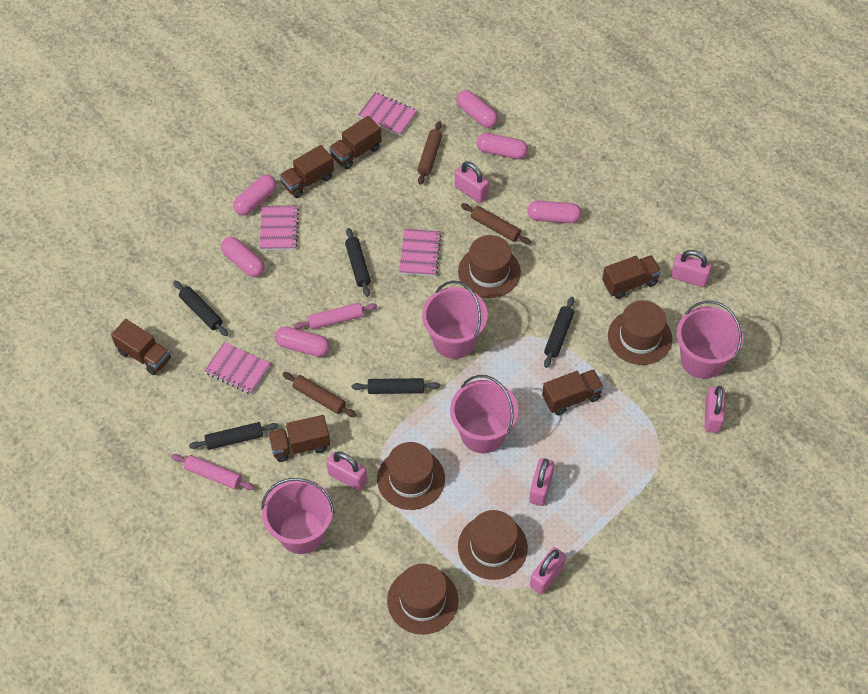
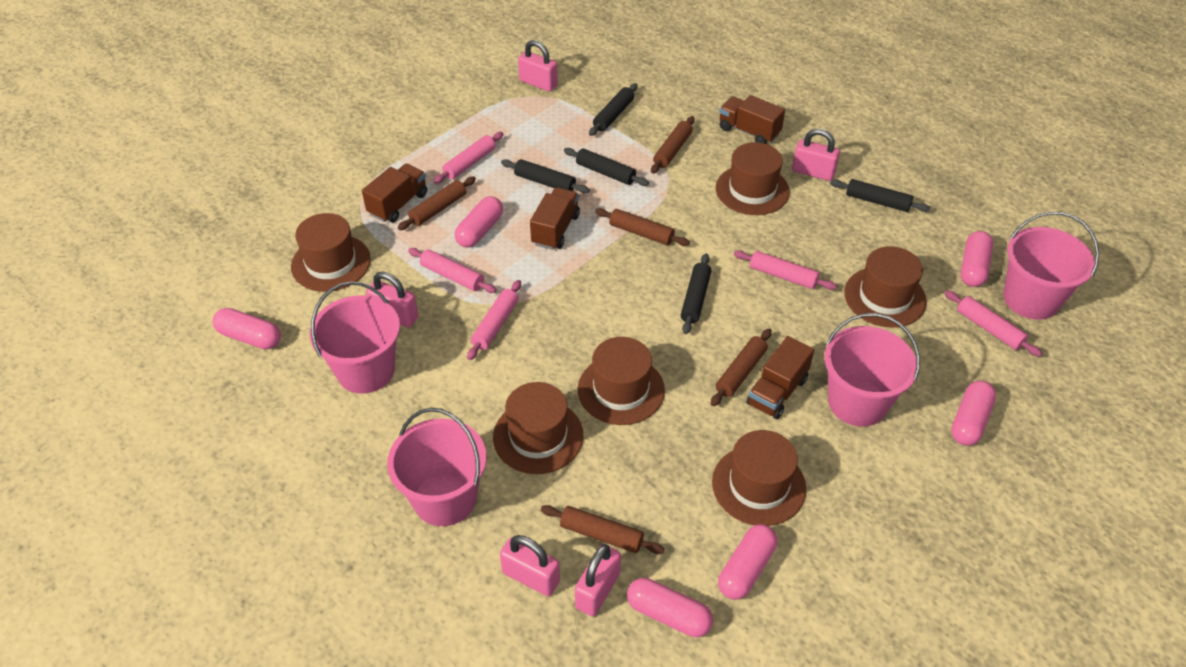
brown hat: 5 -> 6
brown rolling pin: 3 -> 5
brown truck: 6 -> 4
pink notebook: 4 -> 0
pink padlock: 6 -> 5
pink rolling pin: 2 -> 5

